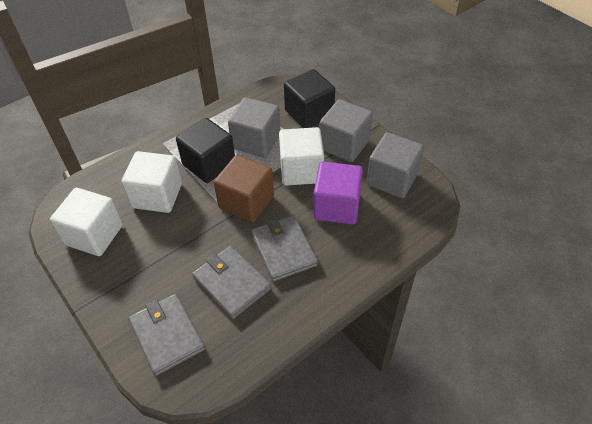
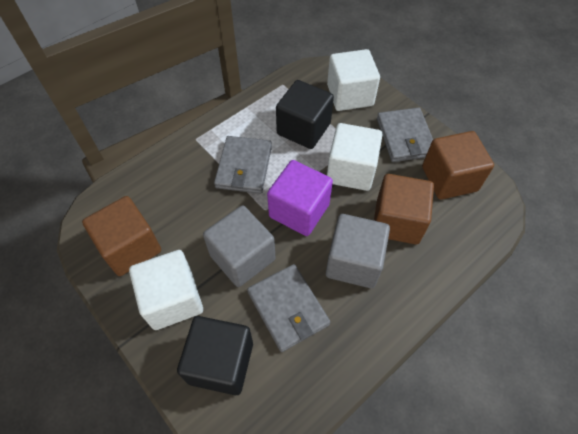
brown cube: 1 -> 3
grey cube: 3 -> 2

